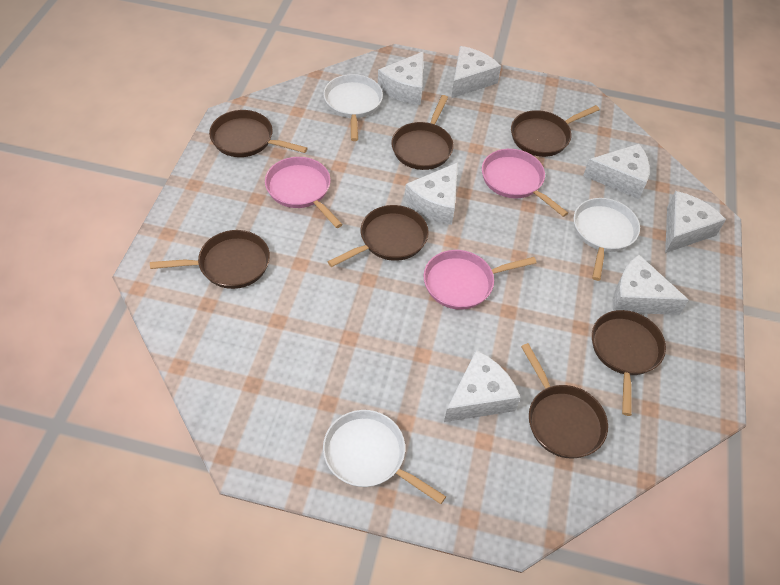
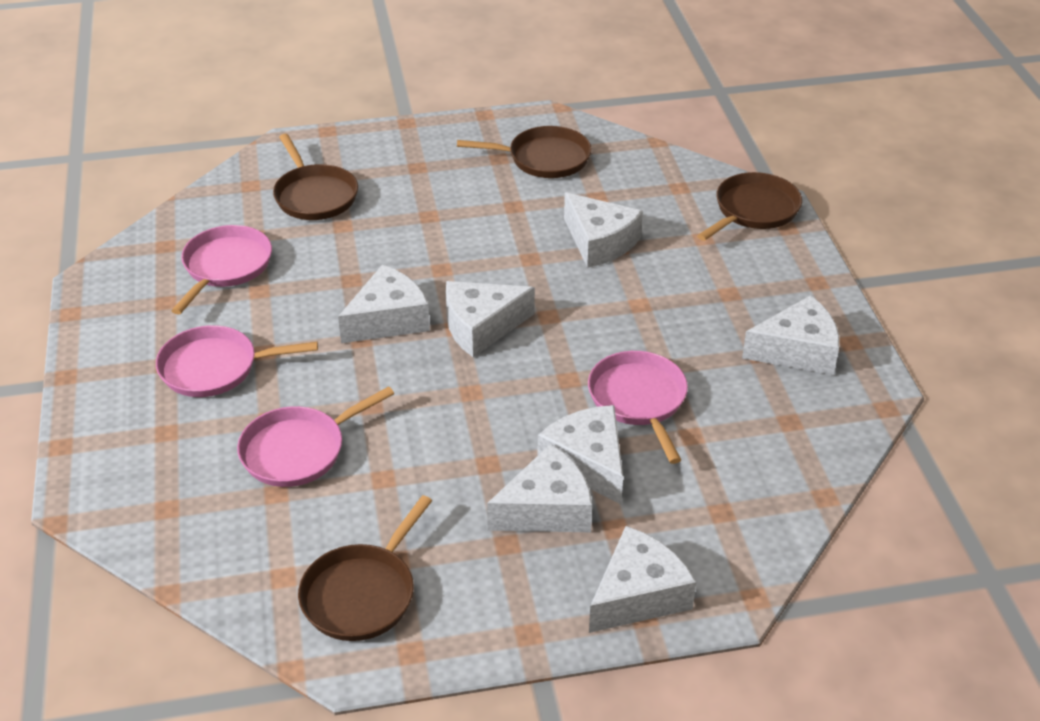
brown pan: 7 -> 4
pink pan: 3 -> 4
white pan: 3 -> 0

